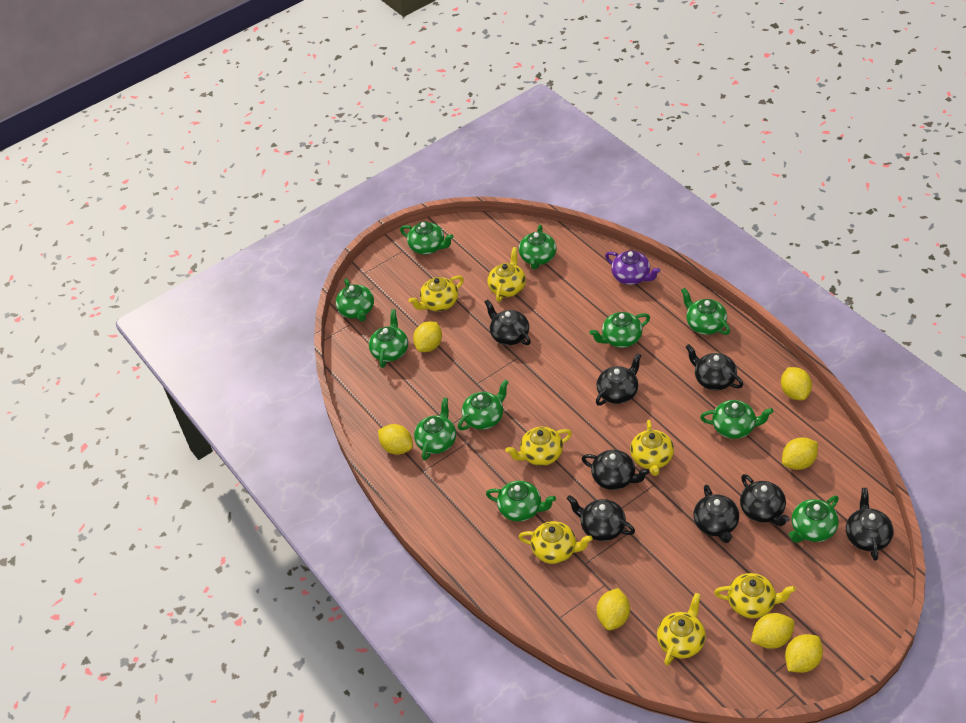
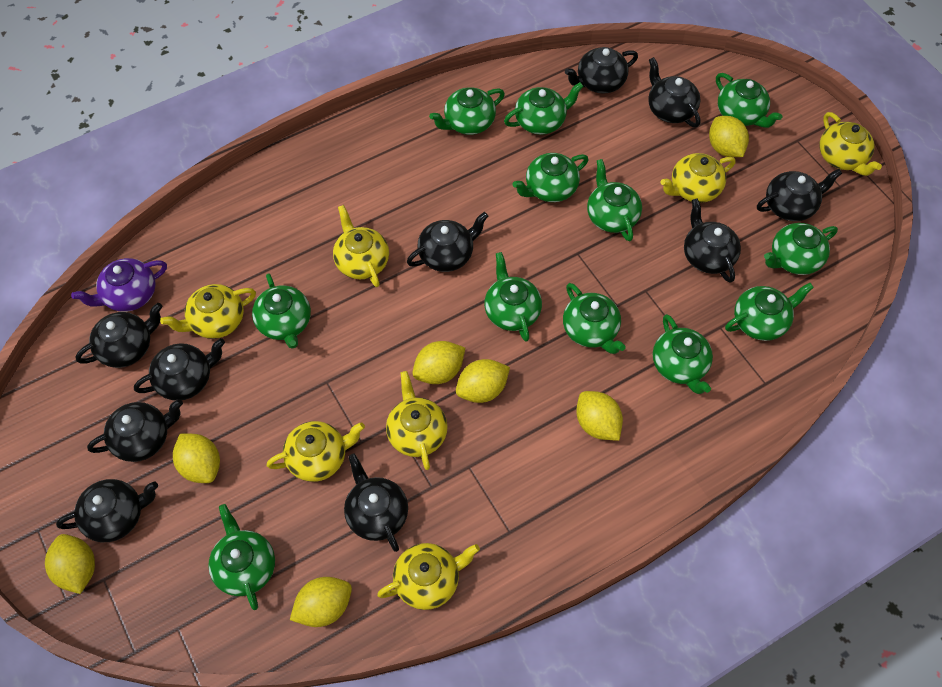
black teapot: 8 -> 10
green teapot: 11 -> 12

